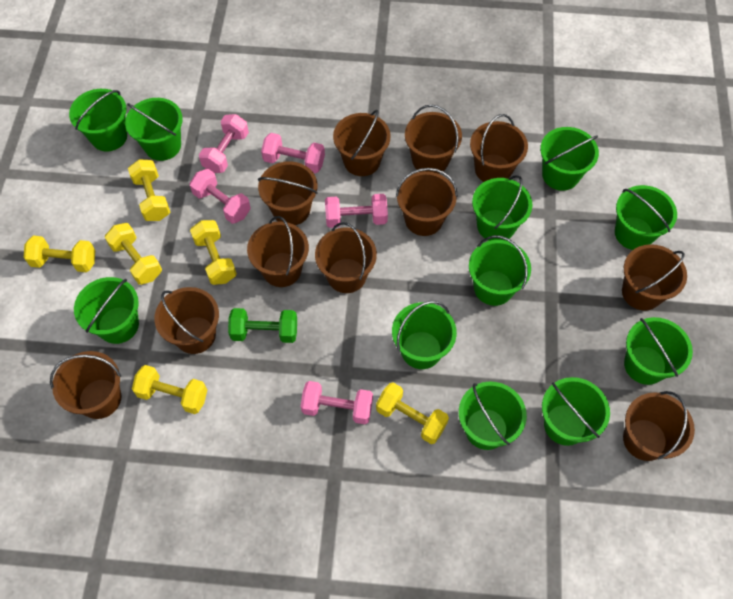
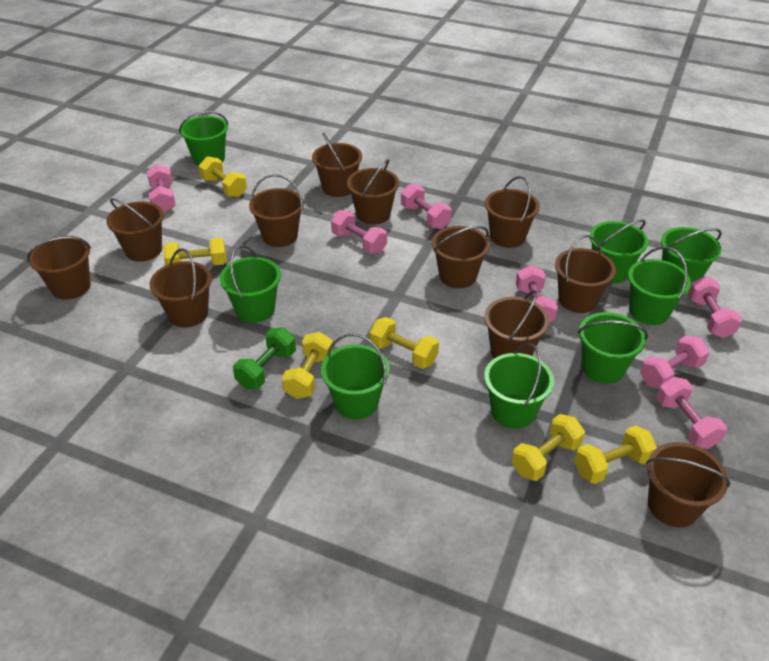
green bucket: 11 -> 8
pink dumbbell: 5 -> 7

